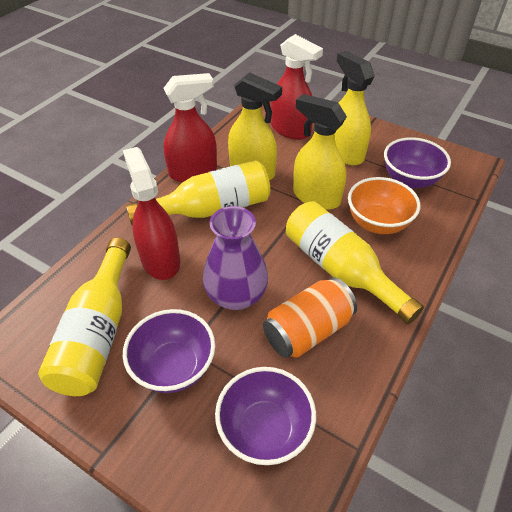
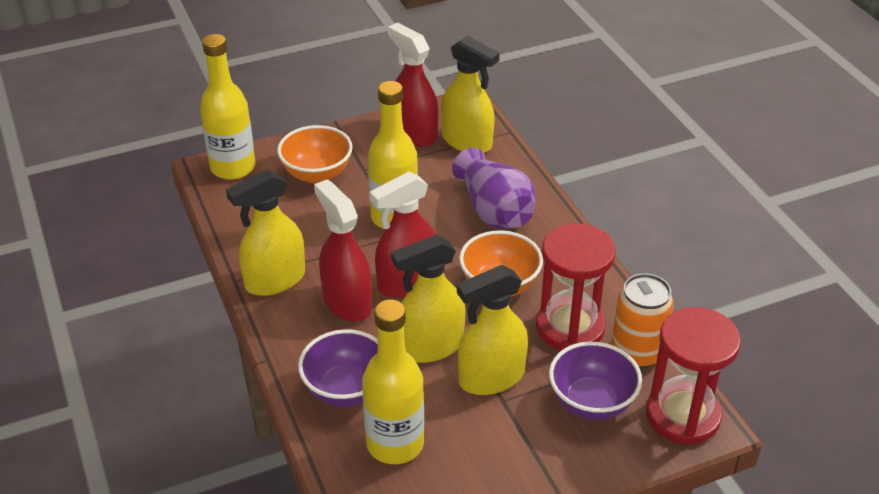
orange bowl: 1 -> 2
purple bowl: 3 -> 2
red hourglass: 0 -> 2
yellow spray bottle: 3 -> 4

